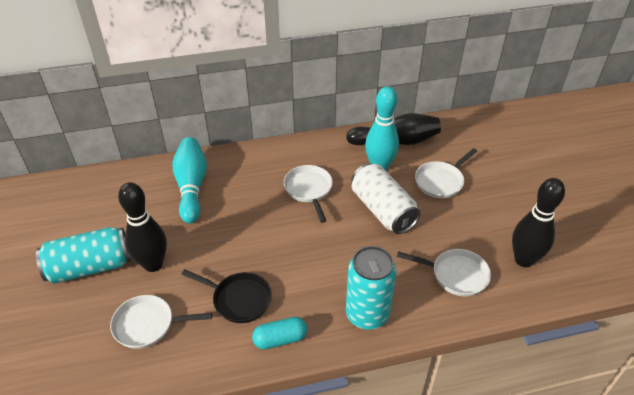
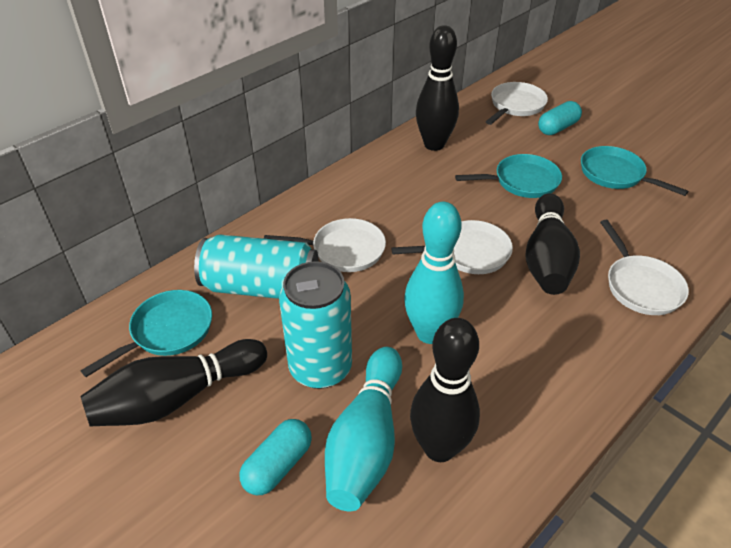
black bowling pin: 3 -> 4
black pan: 1 -> 0
turquoise capsule: 1 -> 2
turquoise pan: 0 -> 3
white can: 1 -> 0

